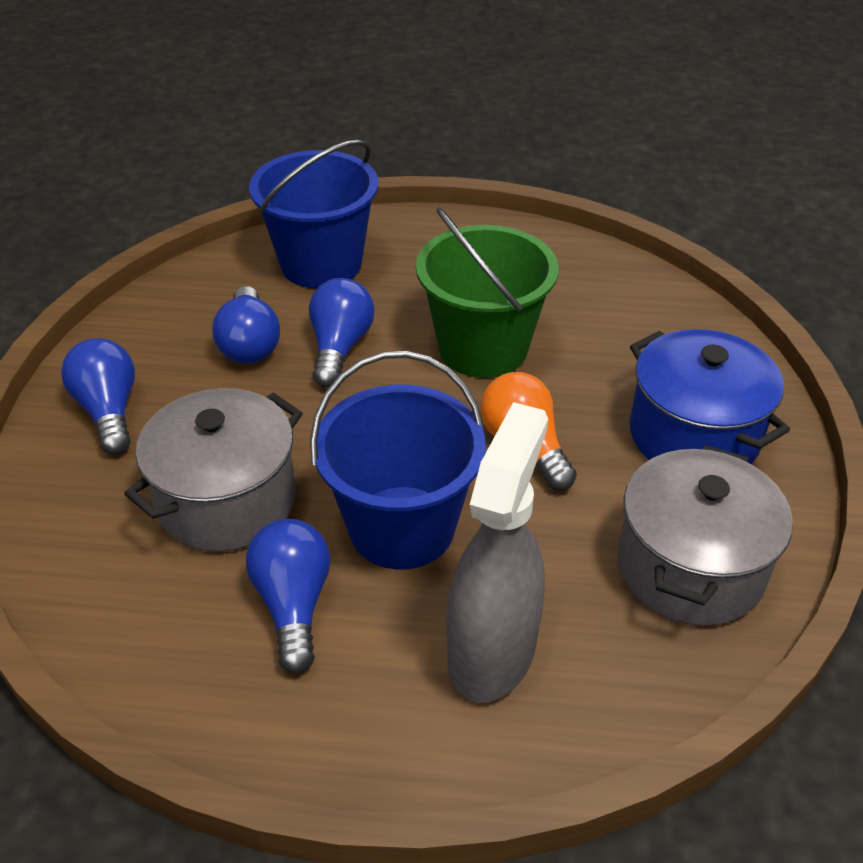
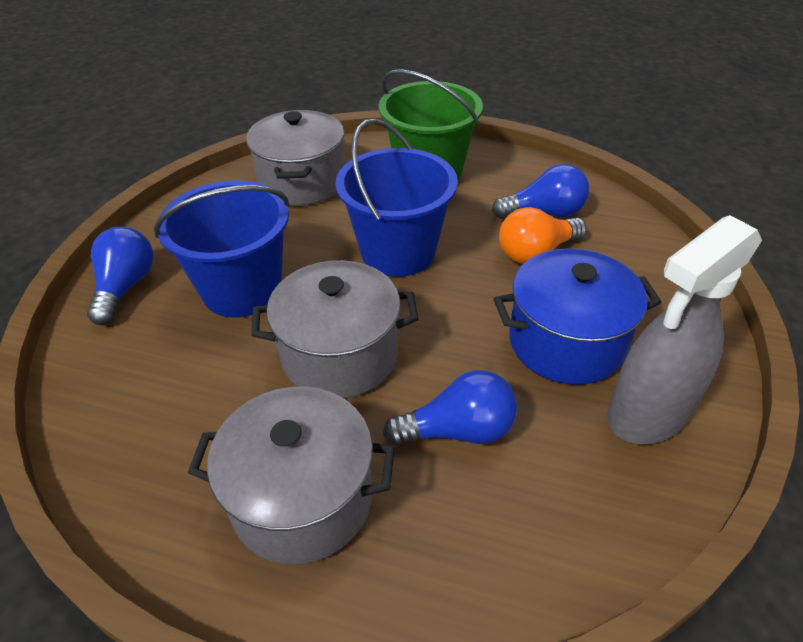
blue light bulb: 4 -> 3
grey pot: 2 -> 3

